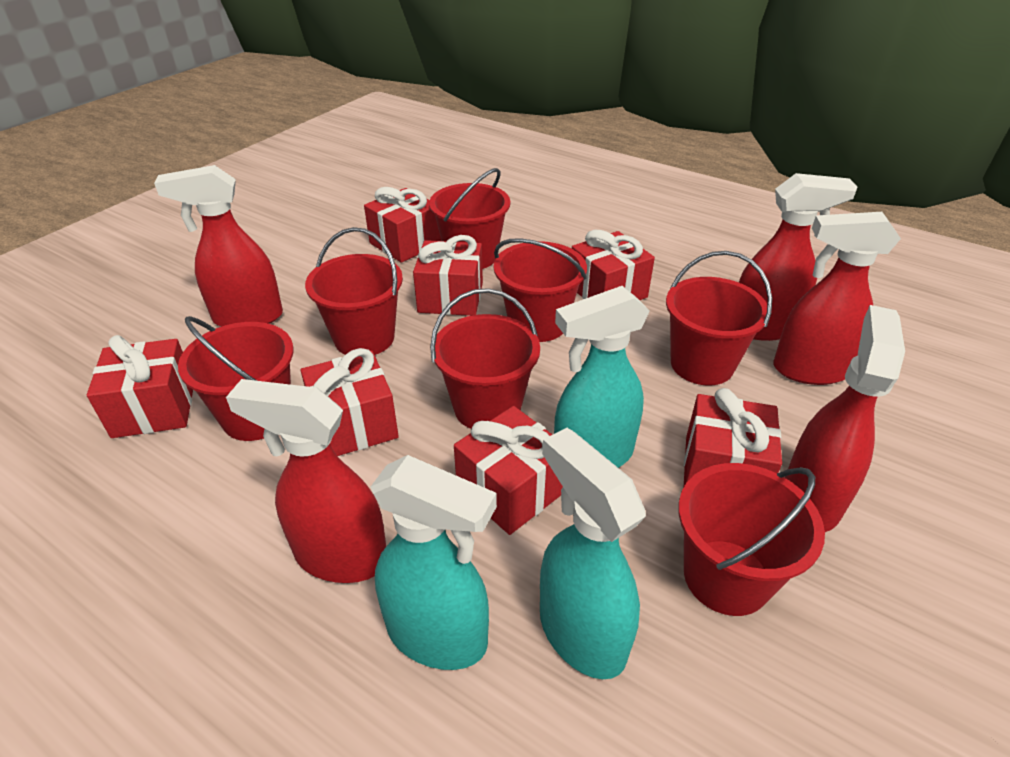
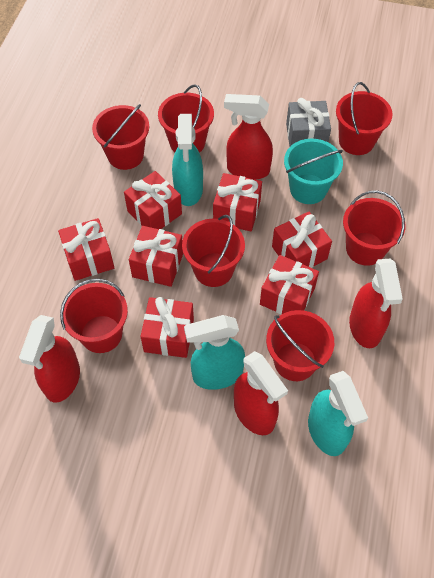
grey gift: 0 -> 1
red spray bottle: 5 -> 4
turquoise bucket: 0 -> 1

